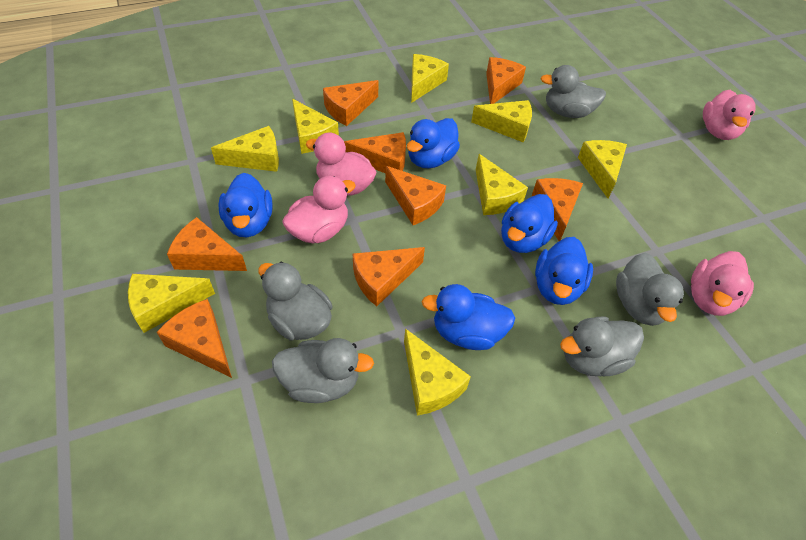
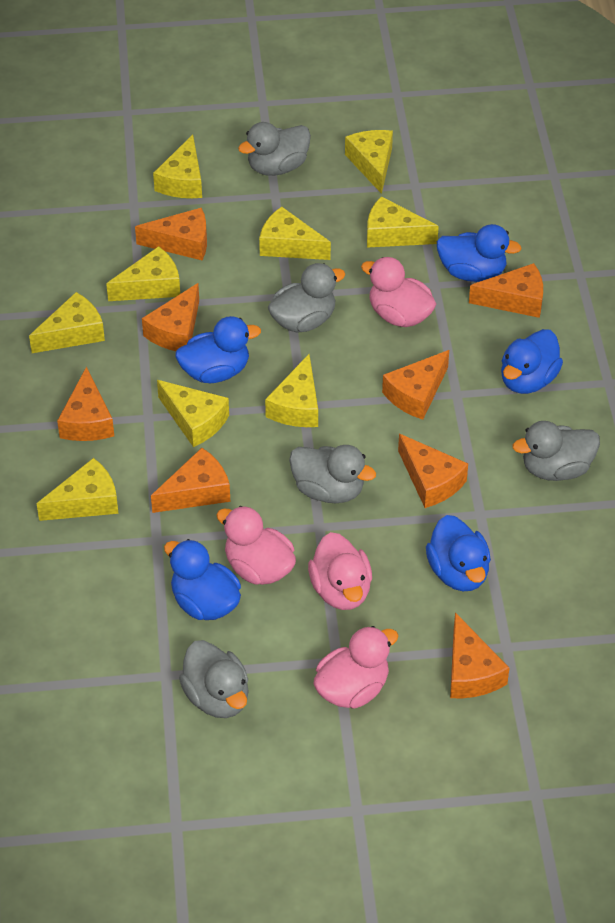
yellow cheese: 8 -> 9

